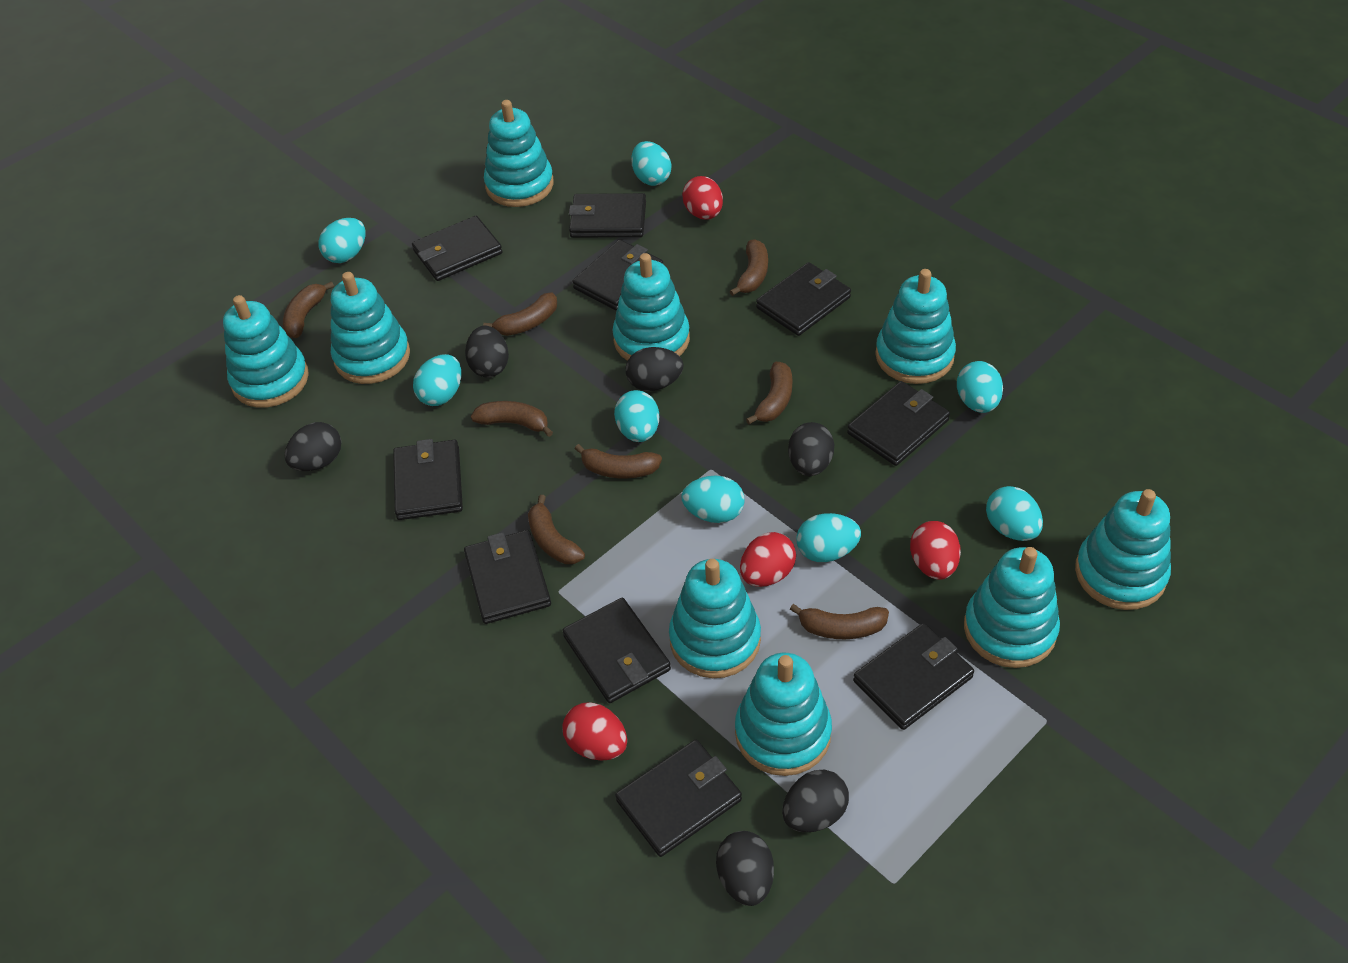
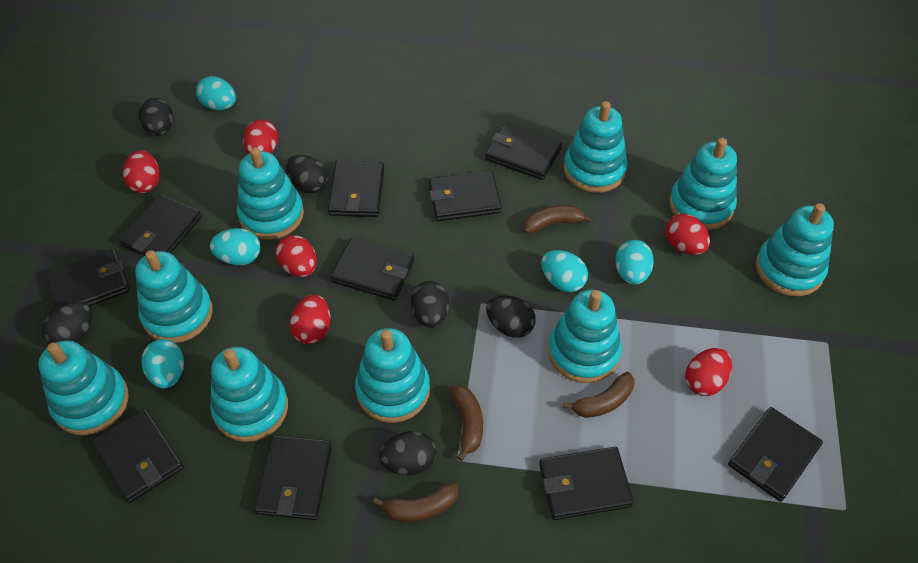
brown banana: 8 -> 4
red egg: 4 -> 6
turquoise egg: 8 -> 5

